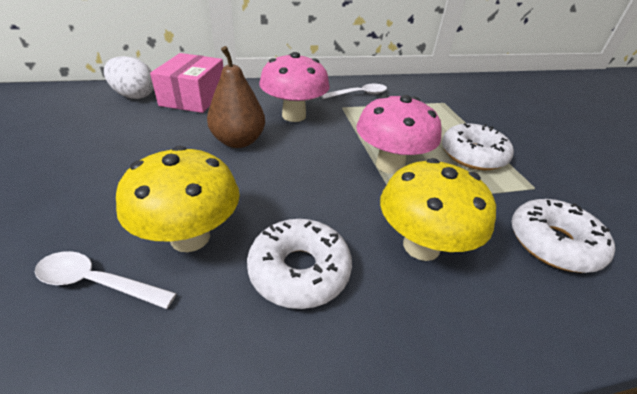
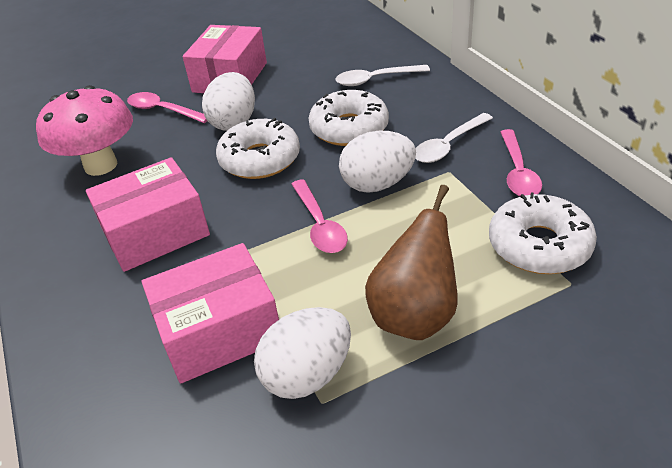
pink box: 1 -> 3
pink mushroom: 2 -> 1
pink spoon: 0 -> 3
white egg: 1 -> 3
yellow mushroom: 2 -> 0

